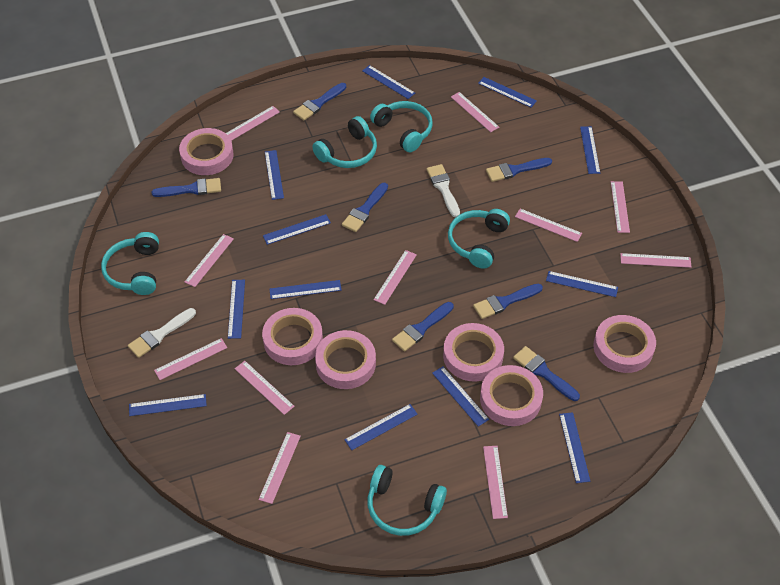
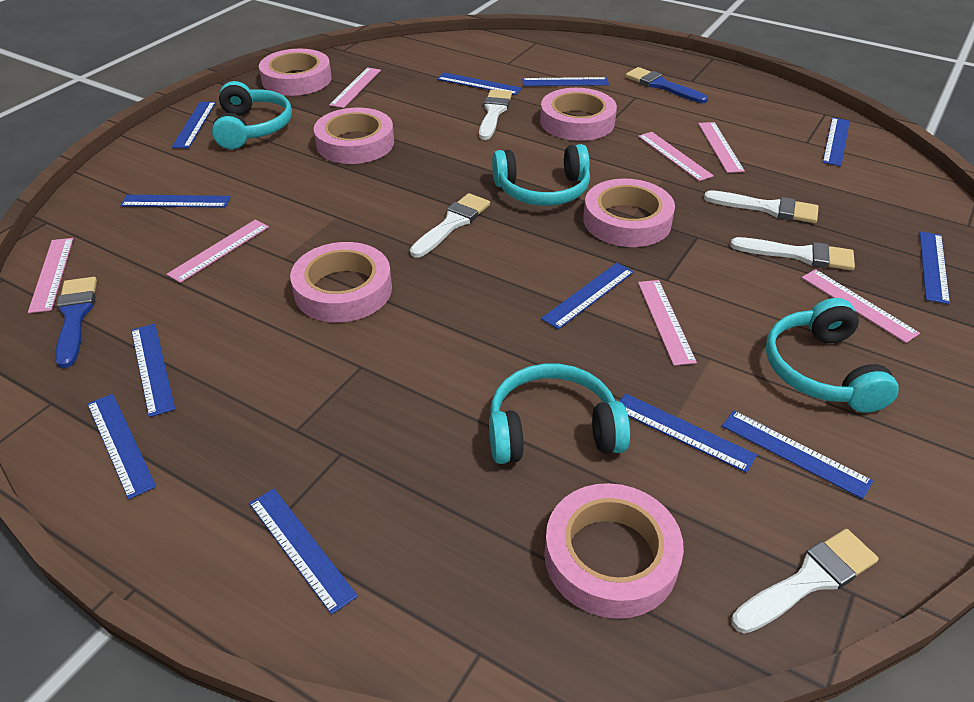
blue brush: 7 -> 2
pink ruler: 11 -> 7
turquoise headphones: 5 -> 4
white brush: 2 -> 5

